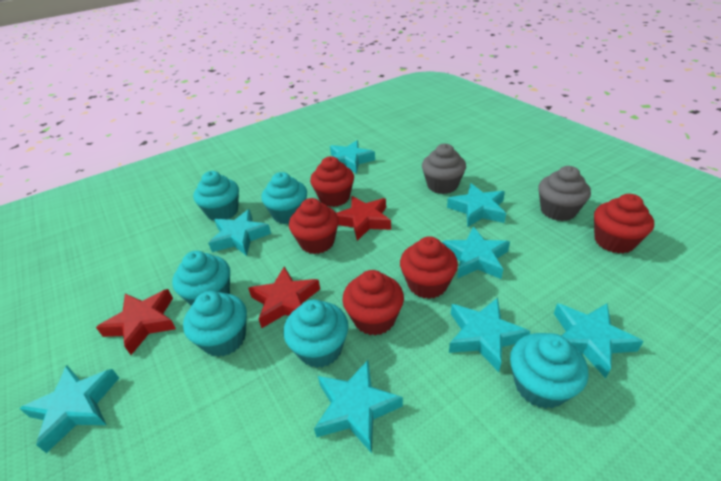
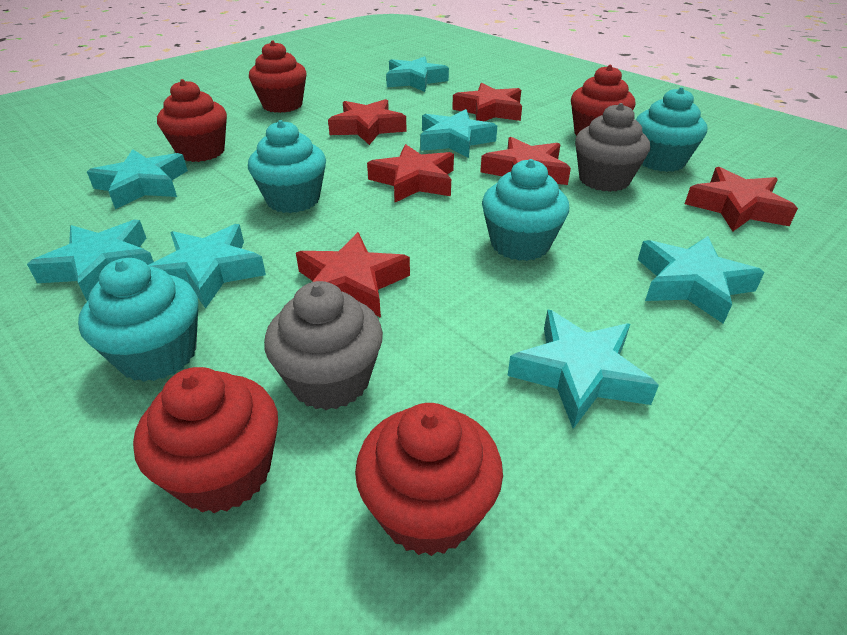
red star: 3 -> 6
turquoise cupcake: 6 -> 4
turquoise star: 8 -> 7

